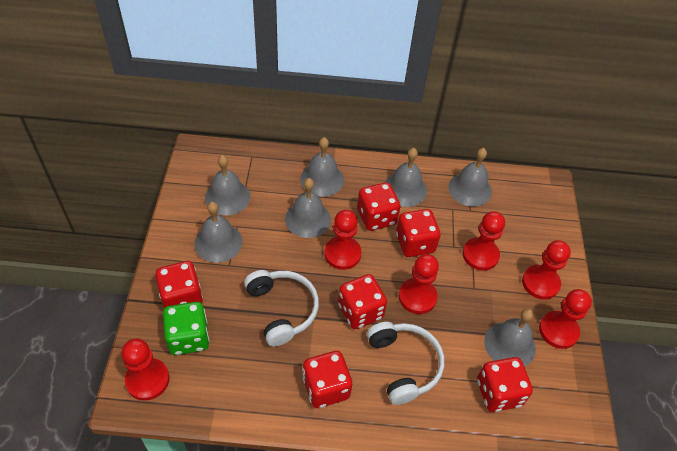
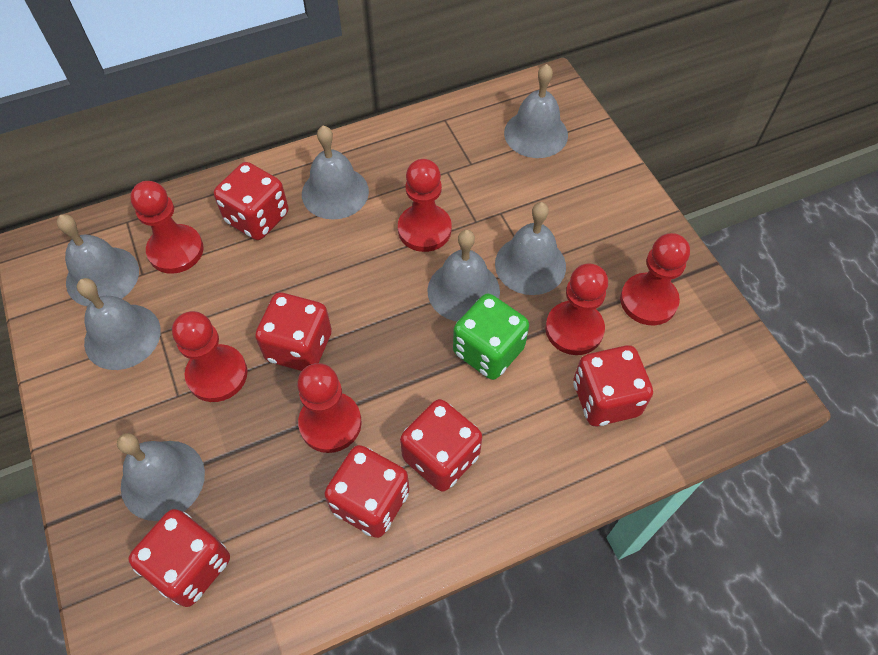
white headphones: 2 -> 0

